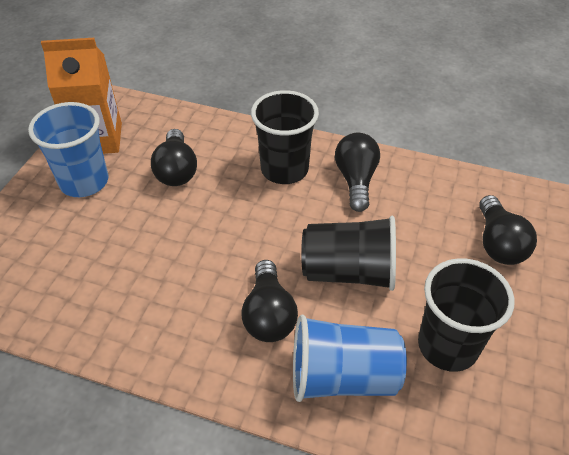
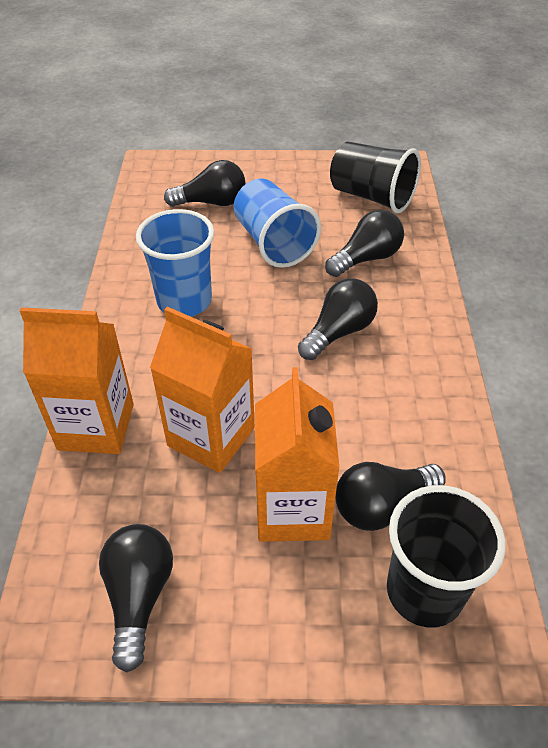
black cup: 3 -> 2
black light bulb: 4 -> 5
orange carton: 1 -> 3

